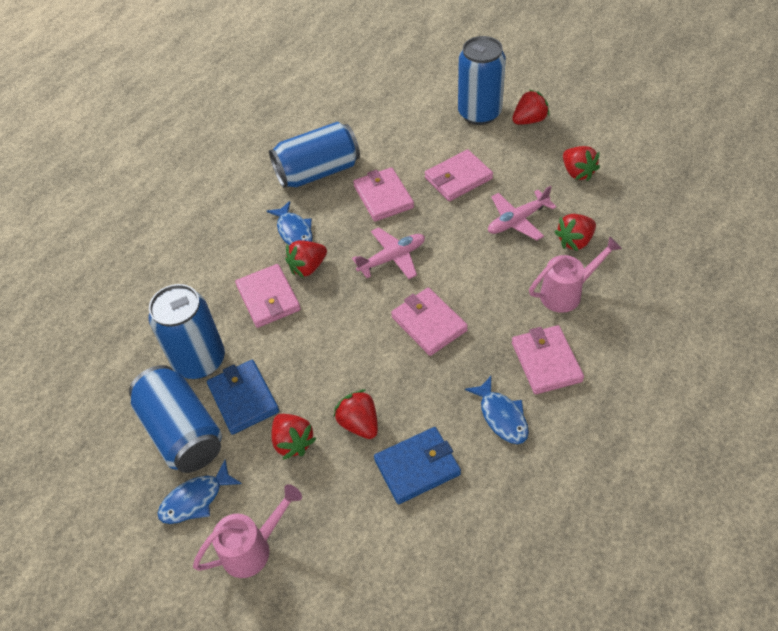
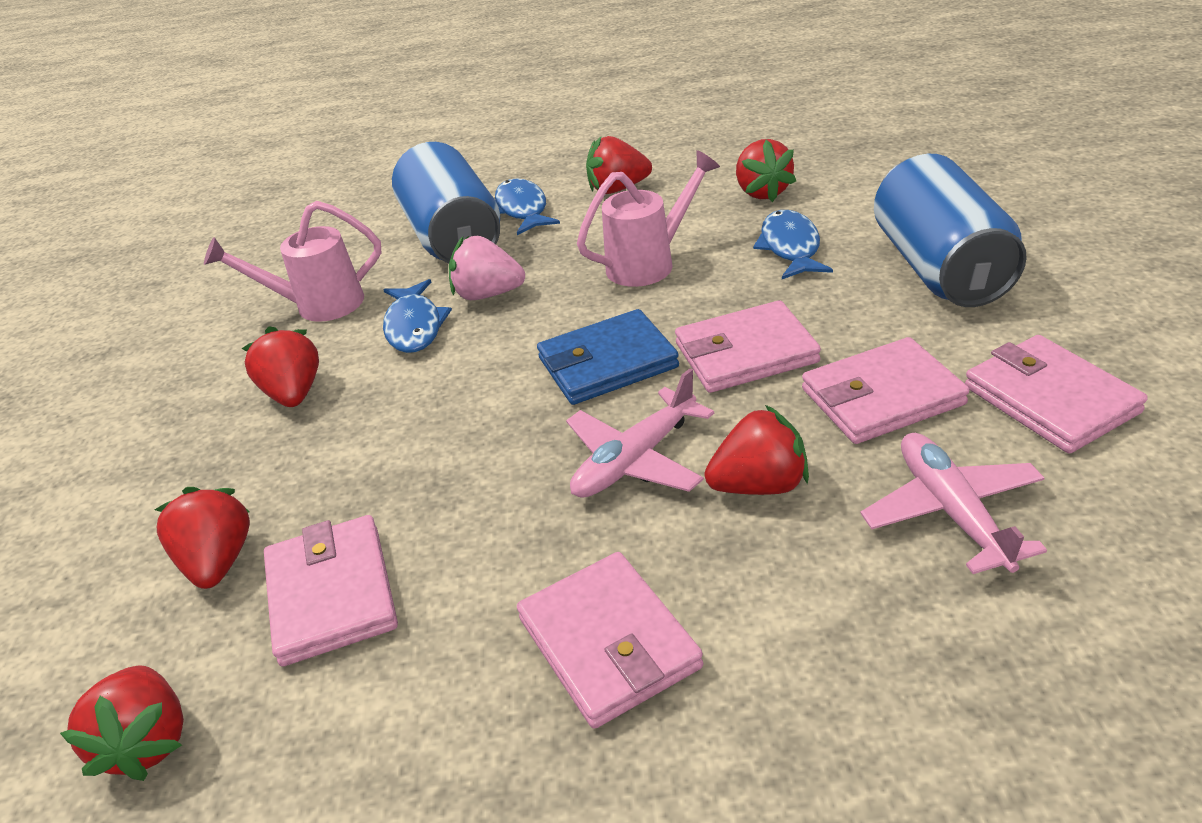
blue can: 4 -> 2
blue wallet: 2 -> 1
pink strawberry: 0 -> 1

